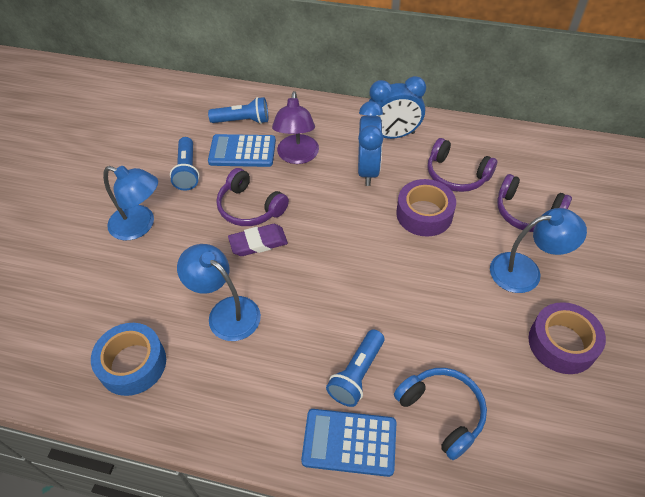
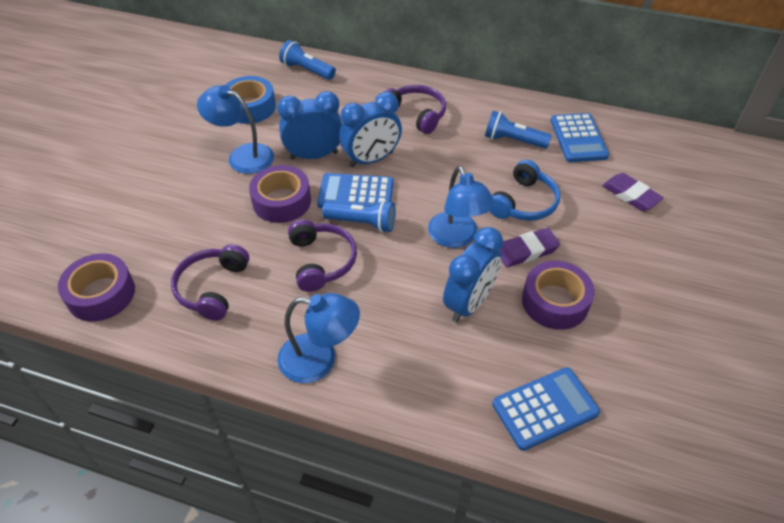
blue calculator: 2 -> 3
blue clock: 2 -> 3
purple eraser: 1 -> 2
purple lamp: 1 -> 0
purple tape: 2 -> 3

